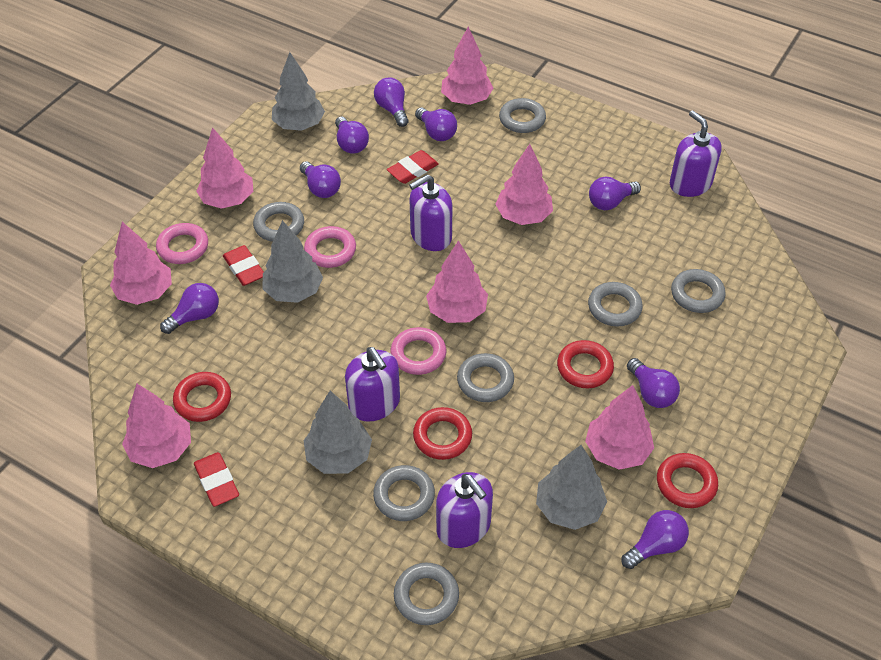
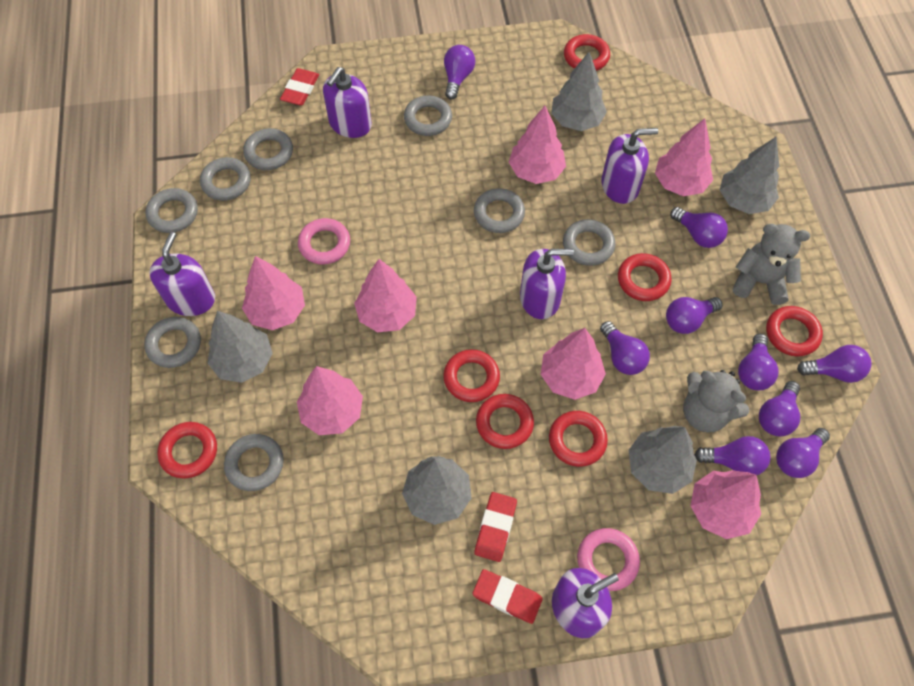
grey ring: 7 -> 8
grey teddy bear: 0 -> 2
grey tree: 4 -> 5
pink ring: 3 -> 2
purple light bulb: 8 -> 9
purple soap dispenser: 4 -> 5
red ring: 4 -> 7

